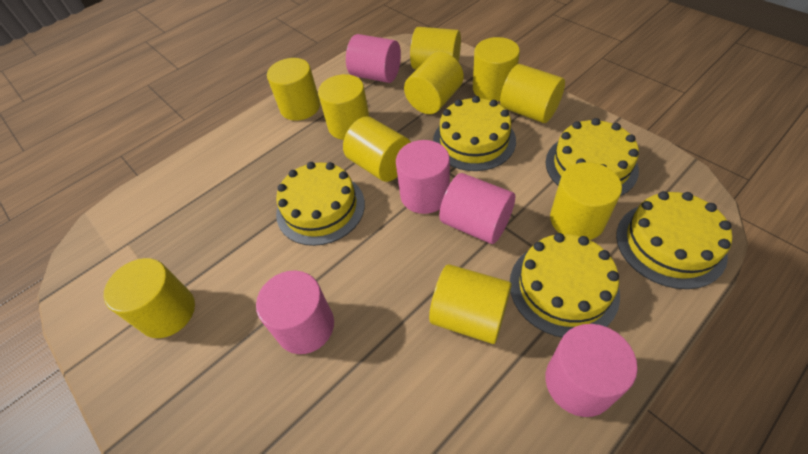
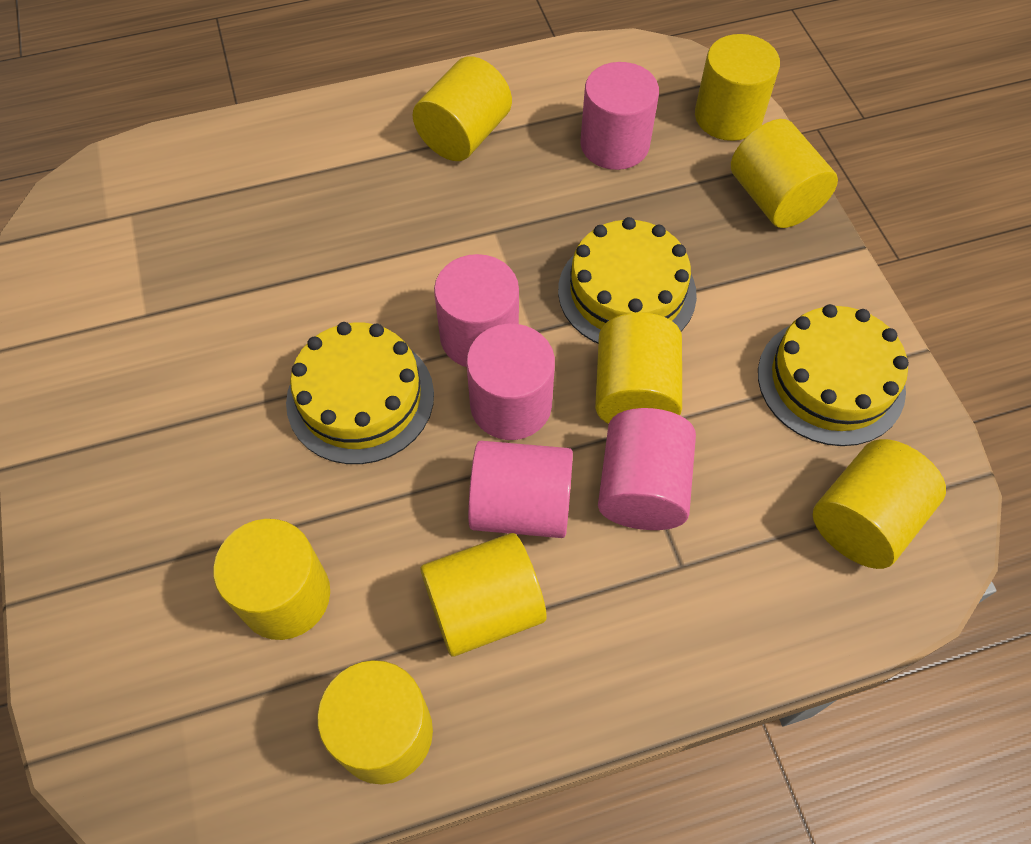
yellow cake: 5 -> 3
yellow cylinder: 10 -> 8

